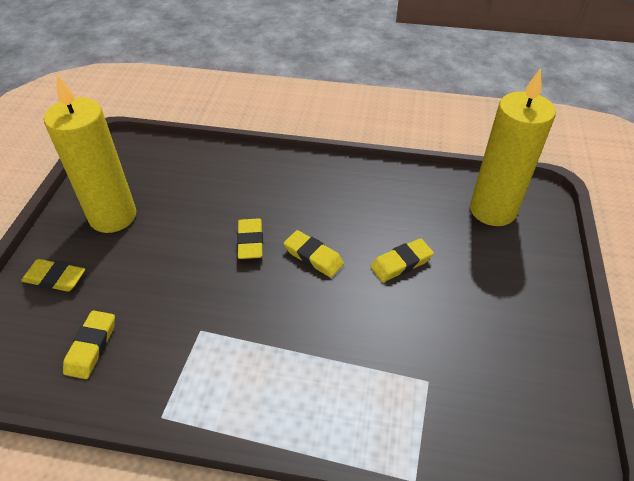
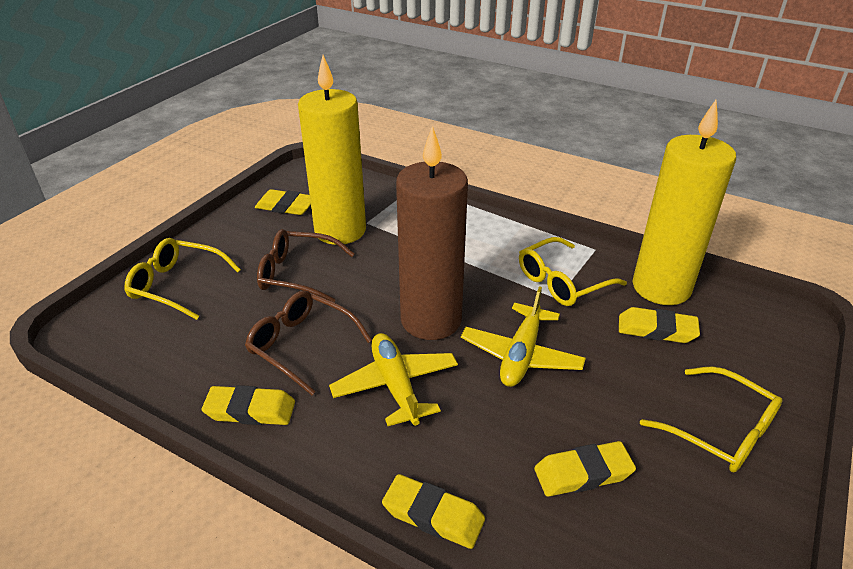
brown candle: 0 -> 1
brown glasses: 0 -> 2
yellow glasses: 0 -> 3
yellow plane: 0 -> 2

